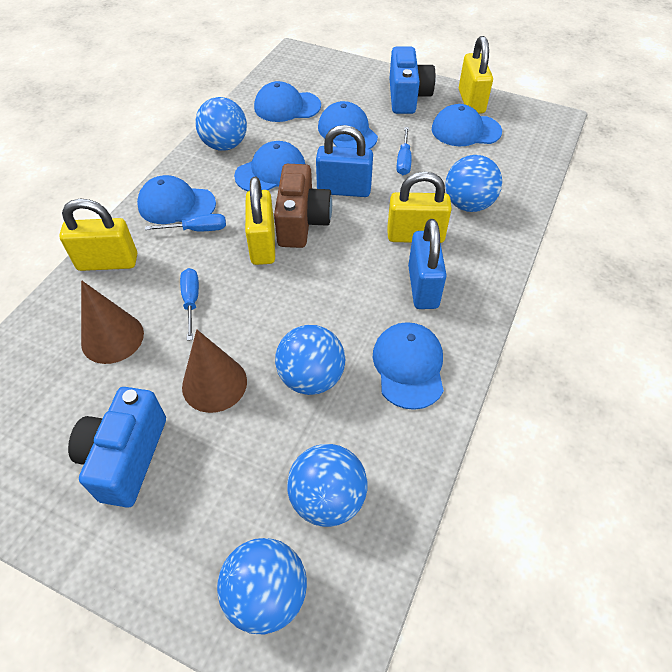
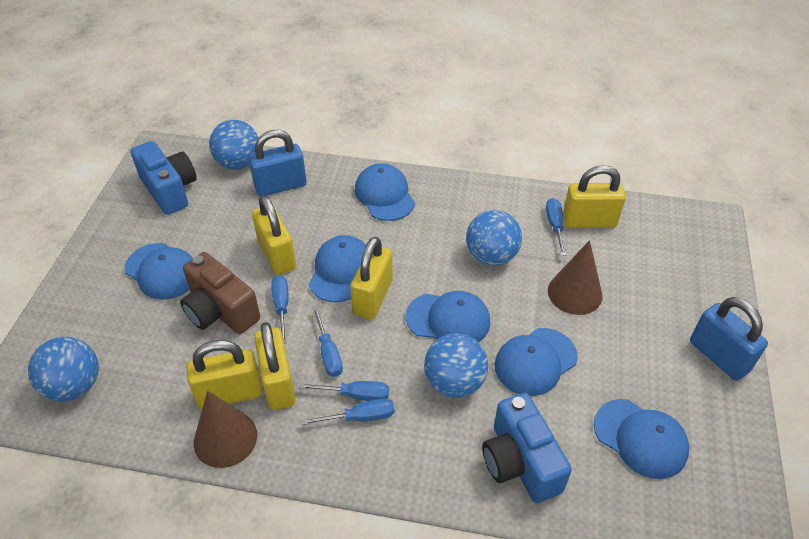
blue ball: 5 -> 4
blue screwdriver: 3 -> 5
yellow padlock: 4 -> 5

